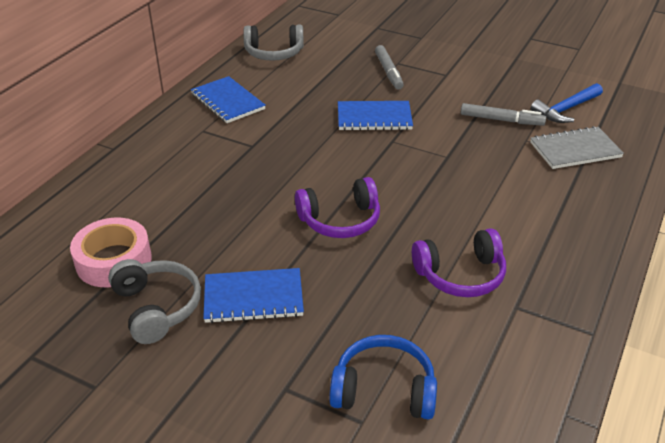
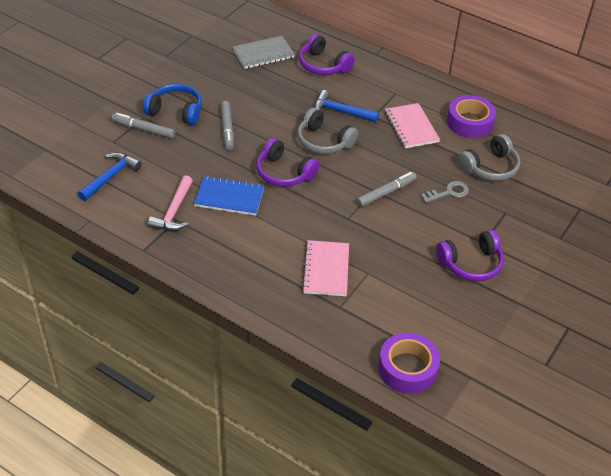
blue hammer: 1 -> 2
blue notebook: 3 -> 1
grey key: 0 -> 1
grey marker: 2 -> 3
pink hammer: 0 -> 1
pink notebook: 0 -> 2
pink tape: 1 -> 0
purple headphones: 2 -> 3
purple tape: 0 -> 2

